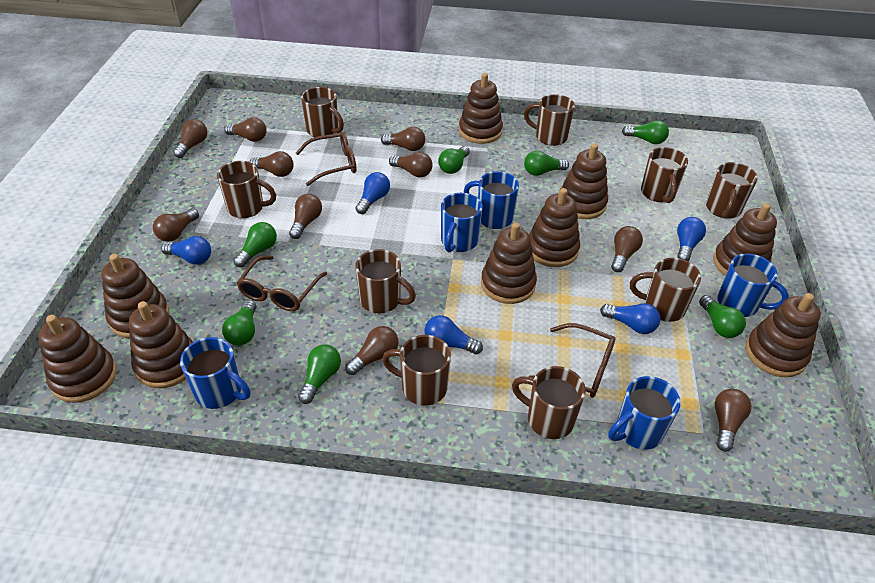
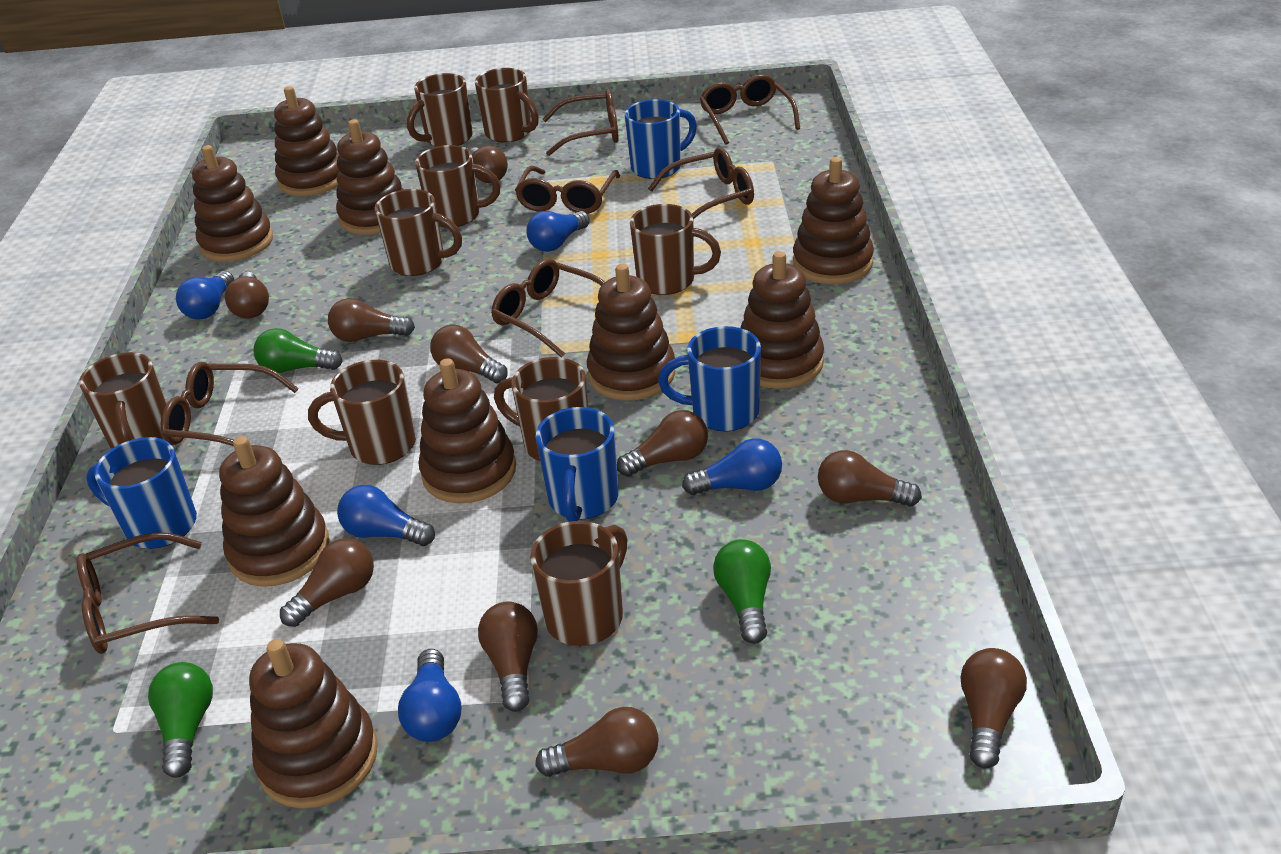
blue mug: 5 -> 4
brown glasses: 3 -> 7
green light bulb: 7 -> 3

